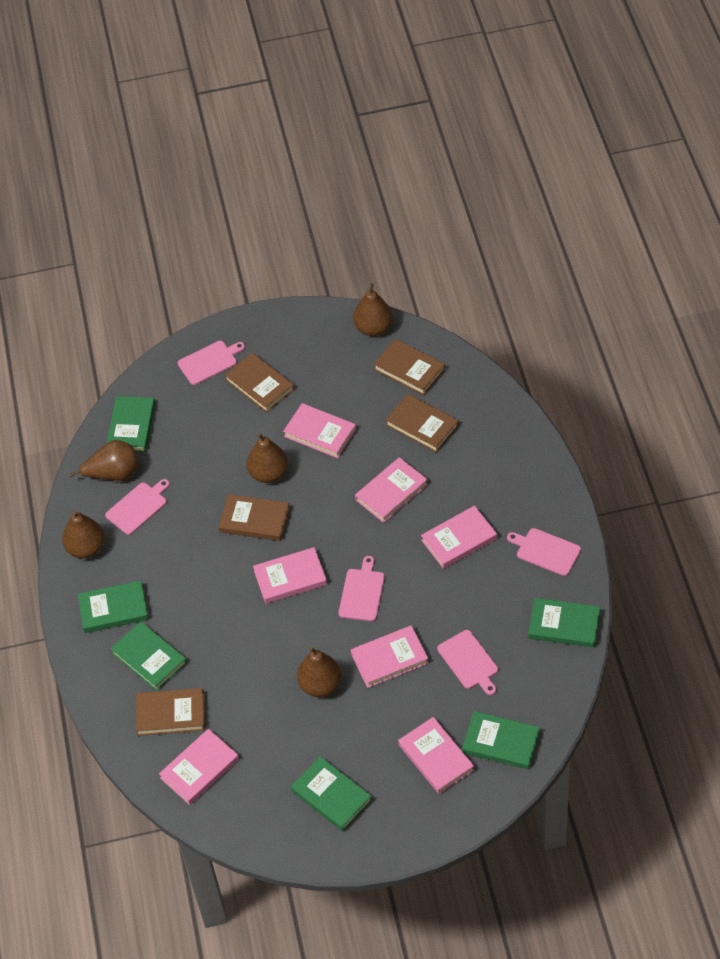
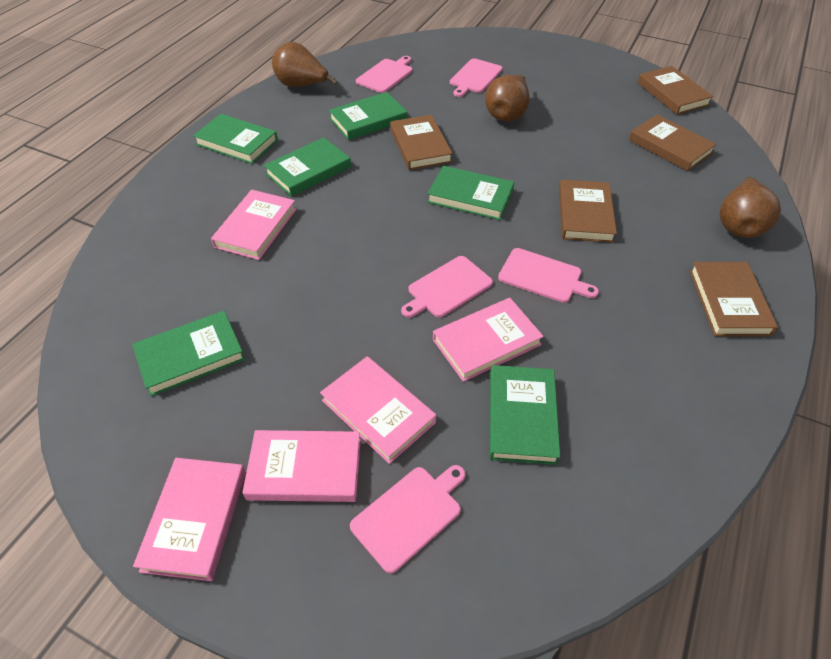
brown pear: 5 -> 3
pink book: 7 -> 5

